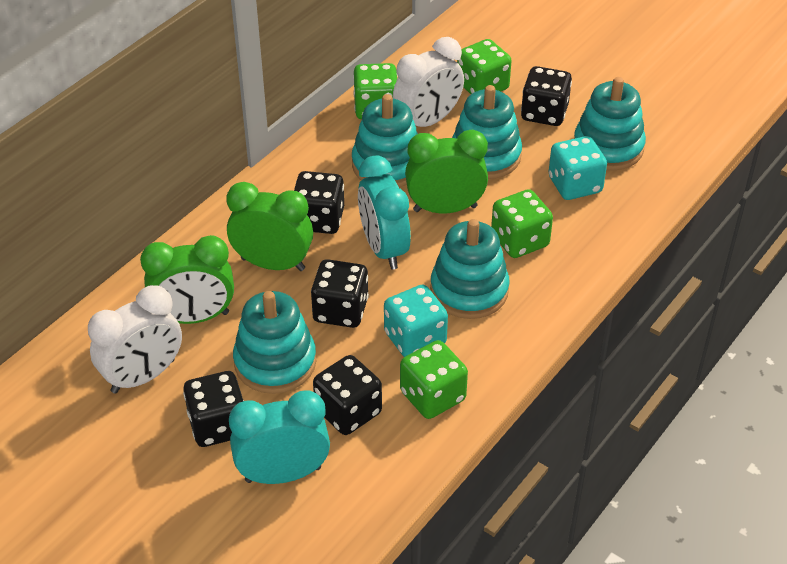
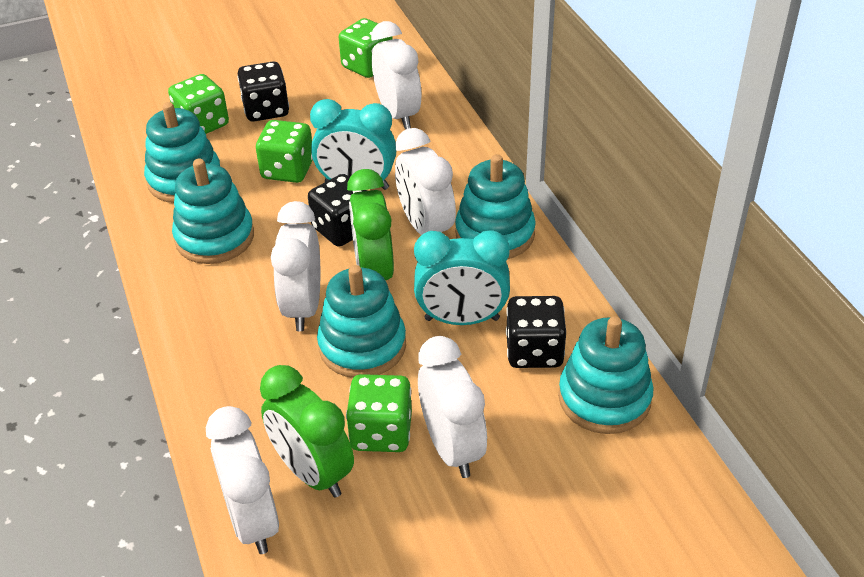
black dice: 5 -> 3
green clock: 3 -> 2
turquoise dice: 2 -> 0
white clock: 2 -> 5

